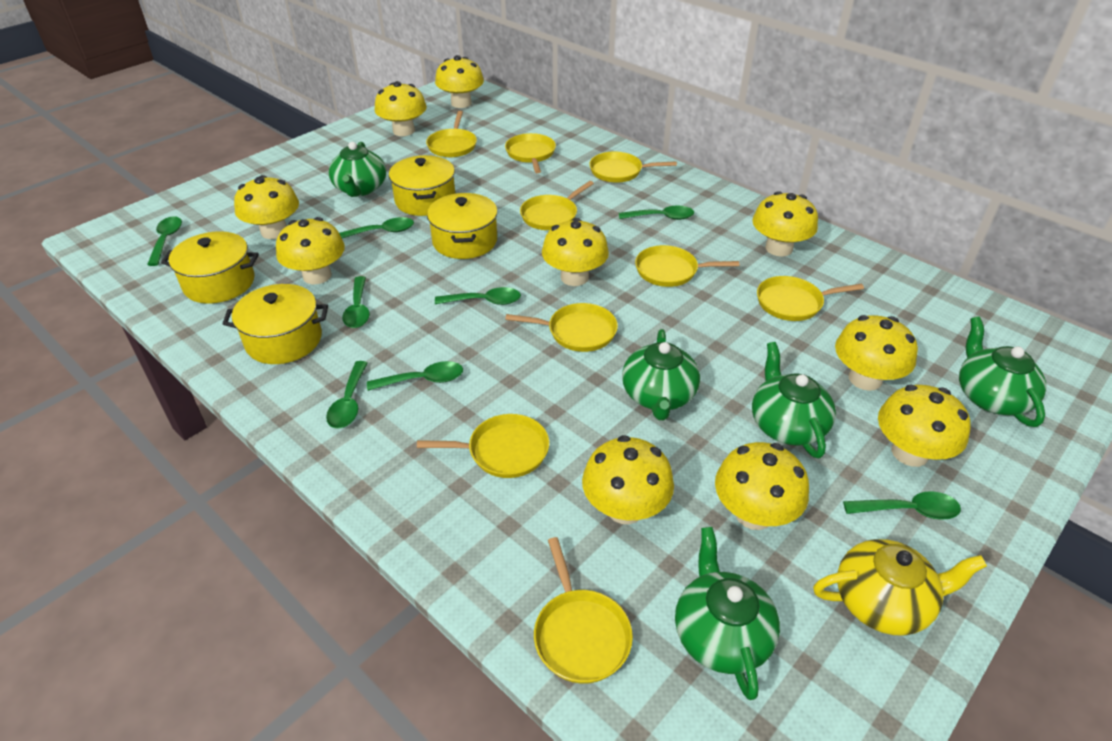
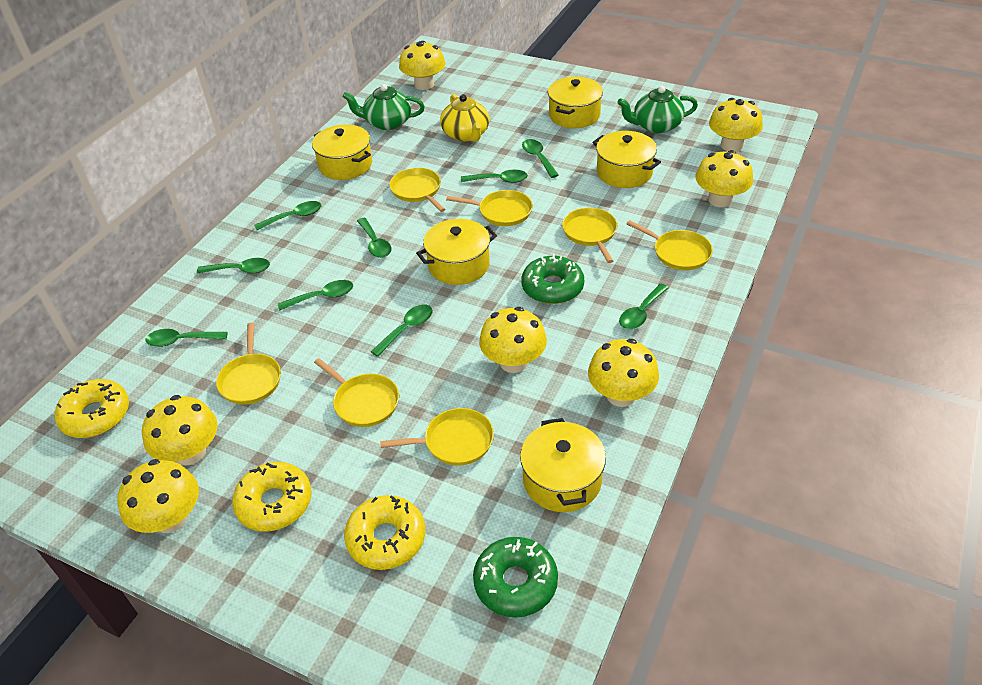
green donut: 0 -> 2
green spoon: 8 -> 9
green teapot: 5 -> 2
yellow donut: 0 -> 3
yellow mushroom: 10 -> 7
yellow pan: 9 -> 7
yellow pot: 4 -> 5

